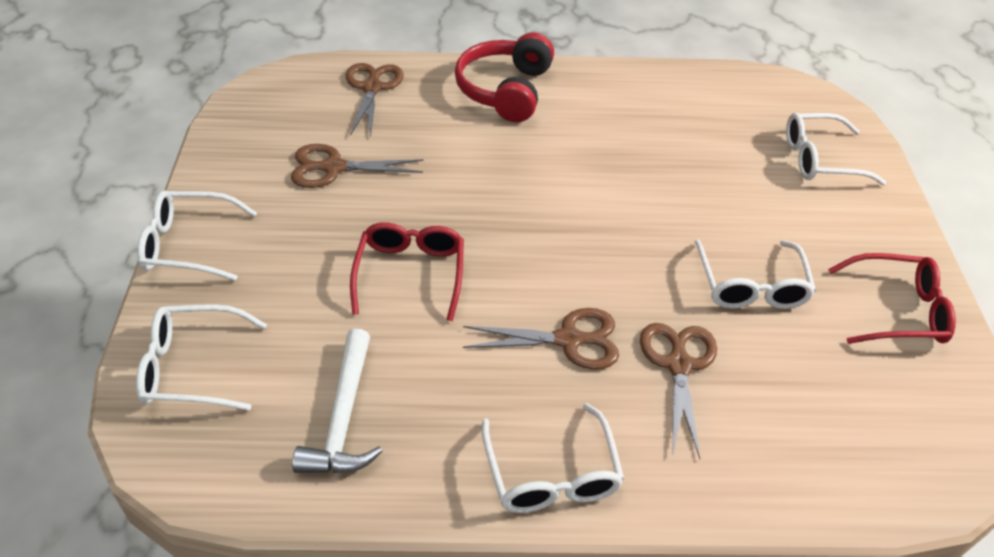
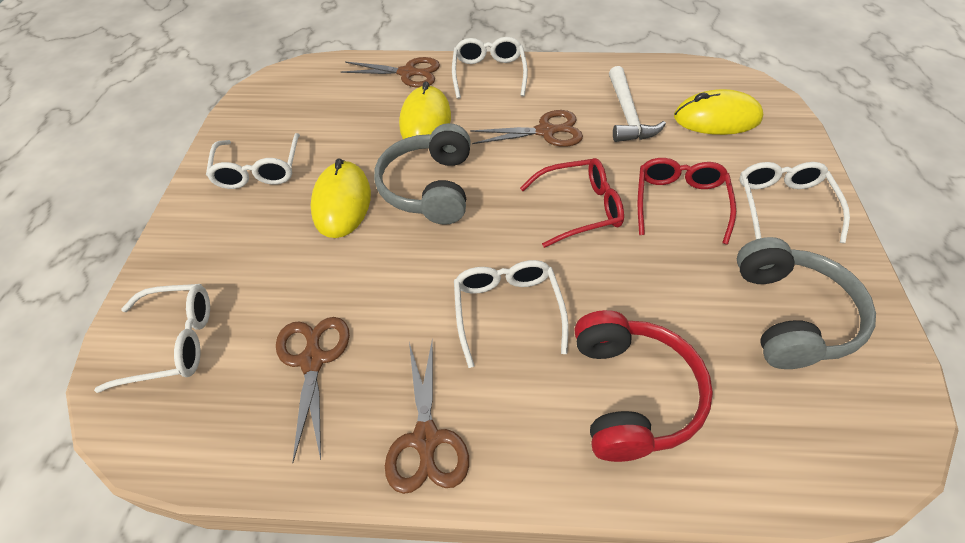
grey headphones: 0 -> 2
yellow mouse: 0 -> 3

